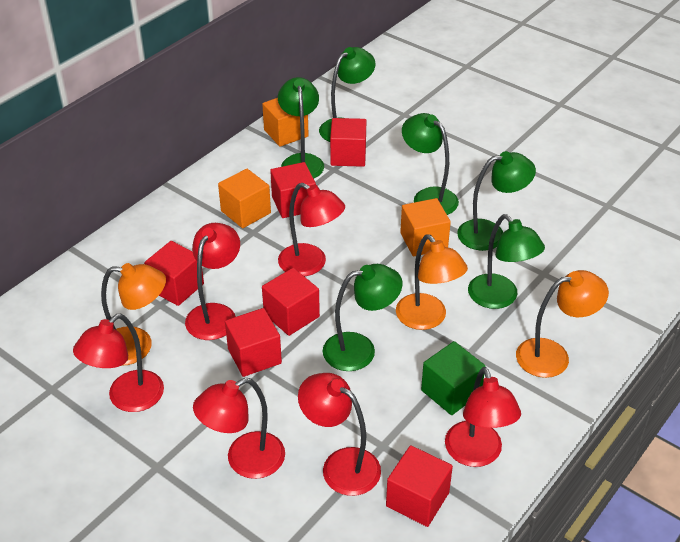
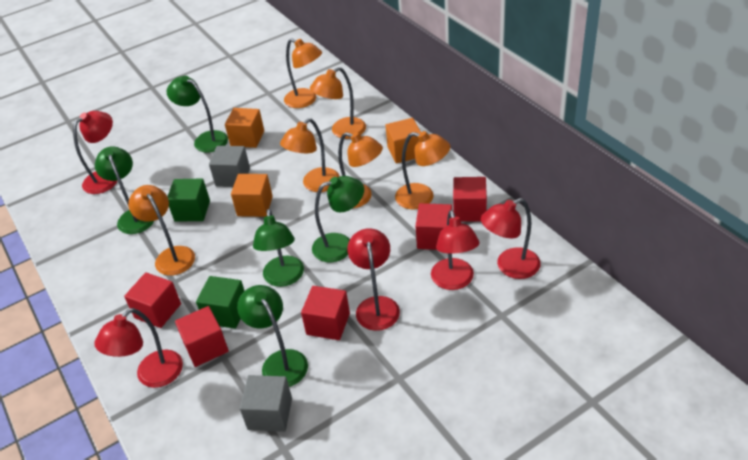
green cube: 1 -> 2
green lamp: 6 -> 5
grey cube: 0 -> 2
orange lamp: 3 -> 6
red cube: 6 -> 5
red lamp: 6 -> 5

